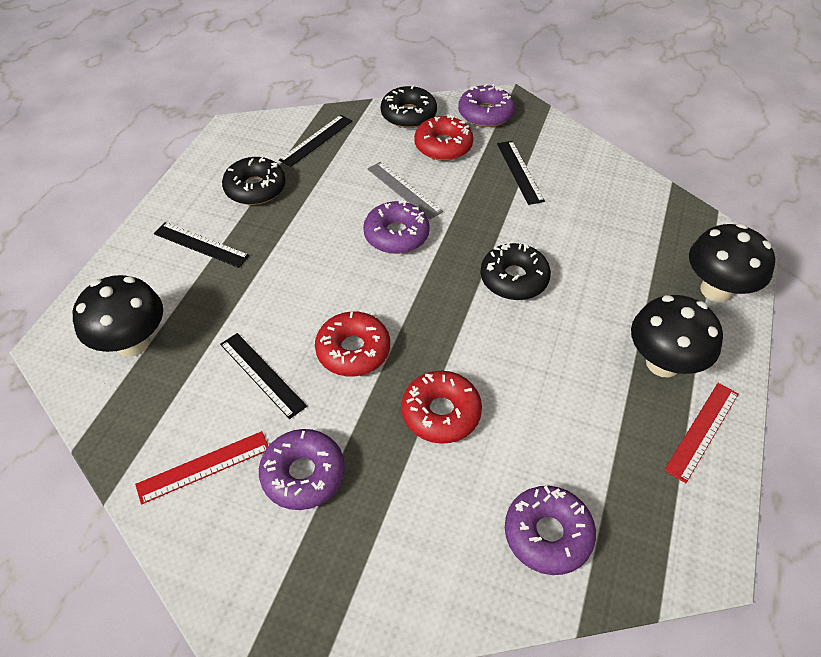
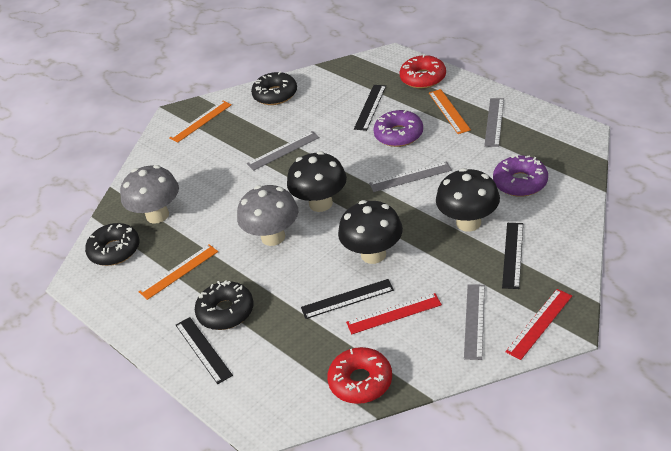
grey mushroom: 0 -> 2
grey ruler: 1 -> 4
orange ruler: 0 -> 3
purple donut: 4 -> 2
red donut: 3 -> 2

